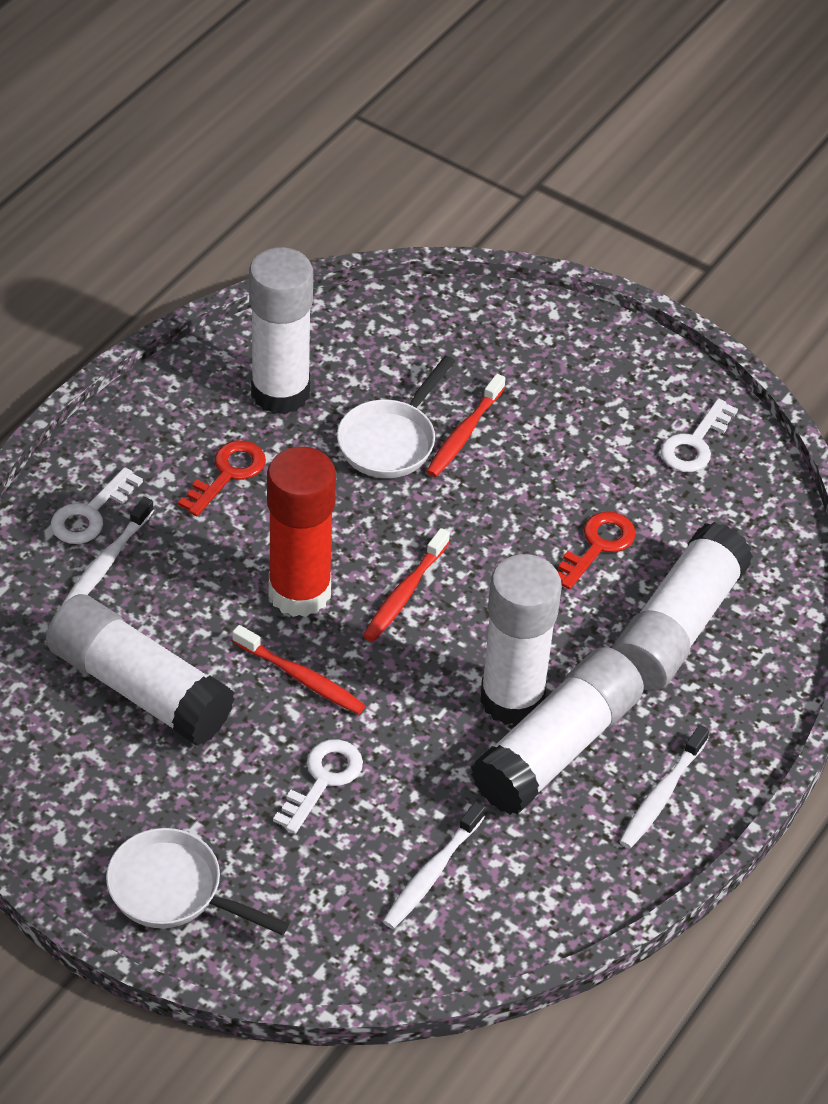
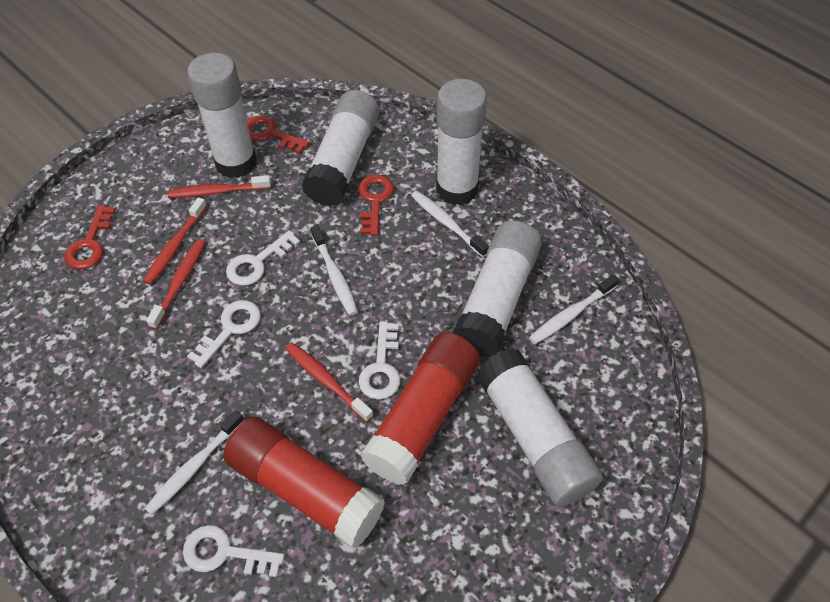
red glue stick: 1 -> 2
red key: 2 -> 3
red toothbrush: 3 -> 4
white key: 3 -> 4
white pan: 2 -> 0
white toothbrush: 3 -> 4

